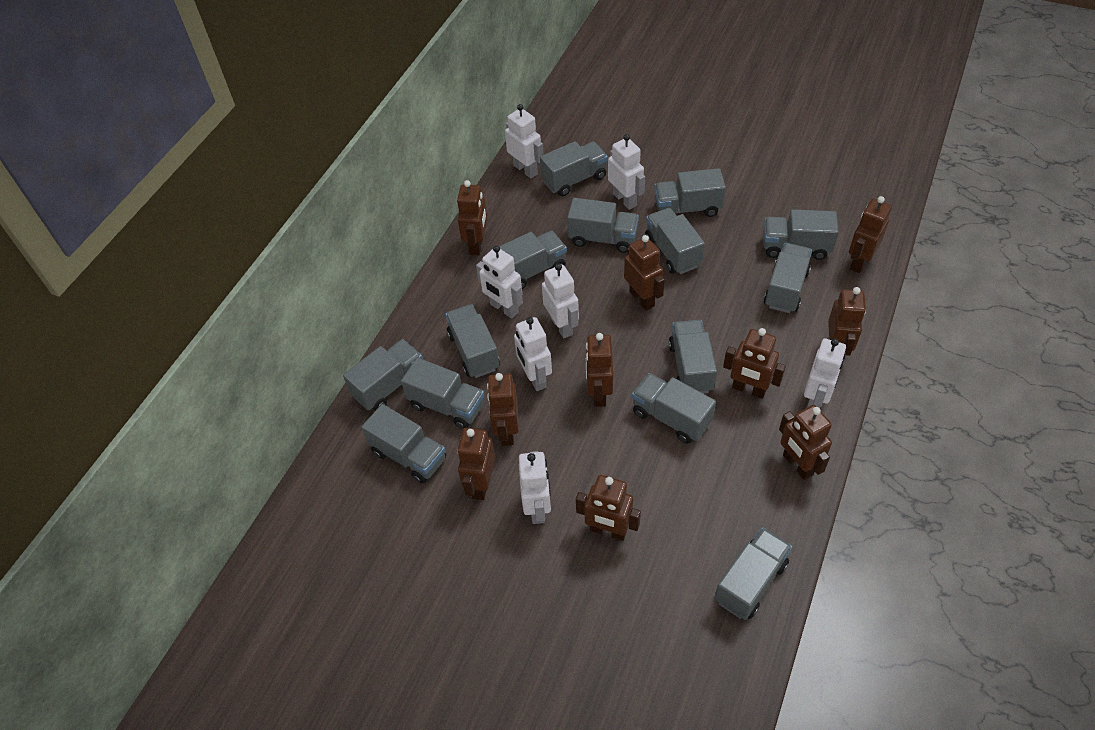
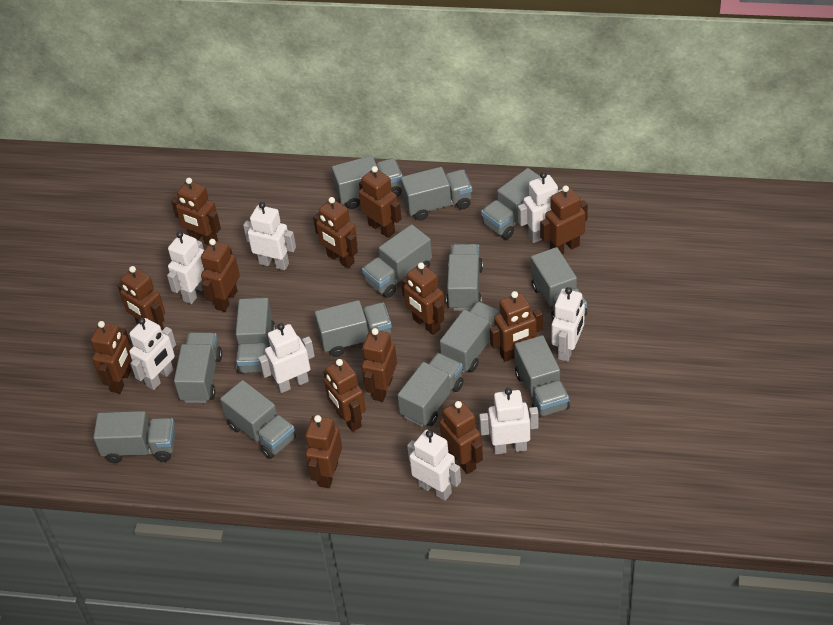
brown robot: 10 -> 13
white robot: 7 -> 8

